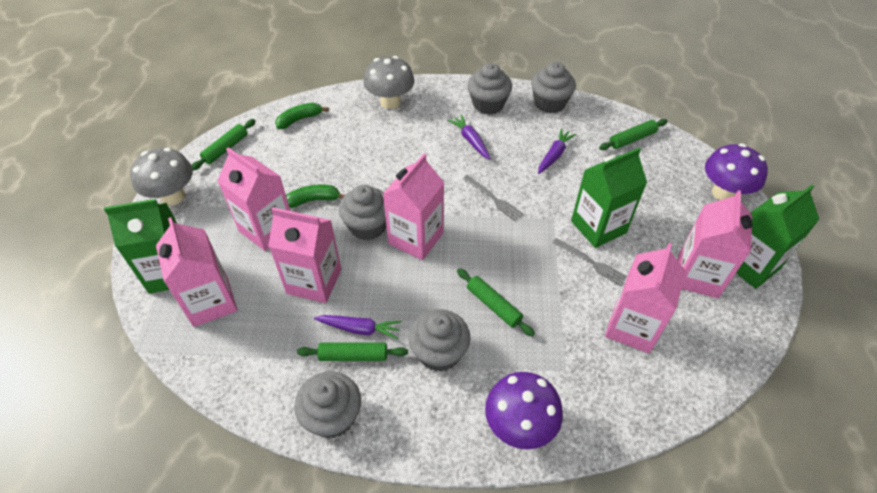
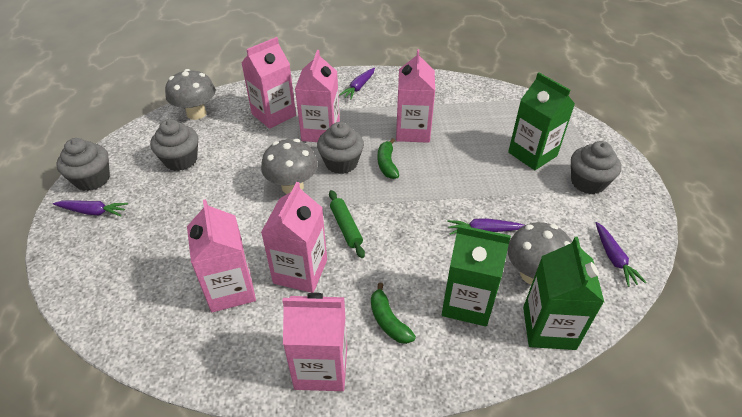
green rolling pin: 4 -> 1
grey cupcake: 5 -> 4
grey fork: 2 -> 0
grey mushroom: 2 -> 3
purple carrot: 3 -> 4
purple mushroom: 2 -> 0

